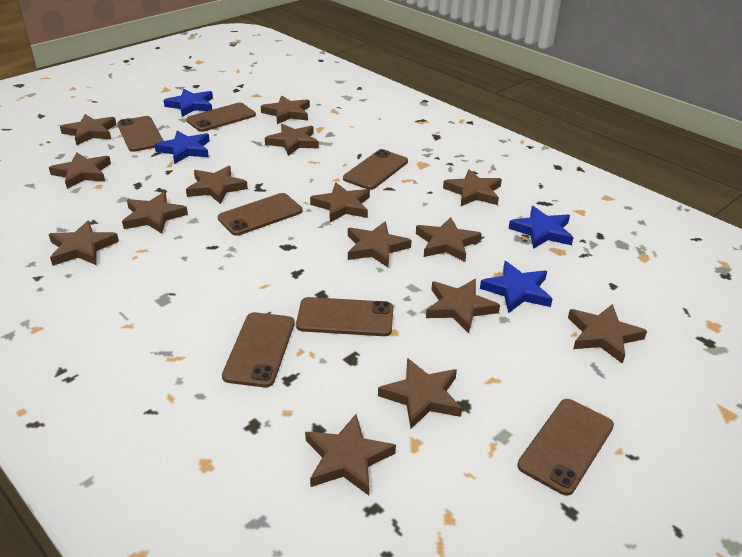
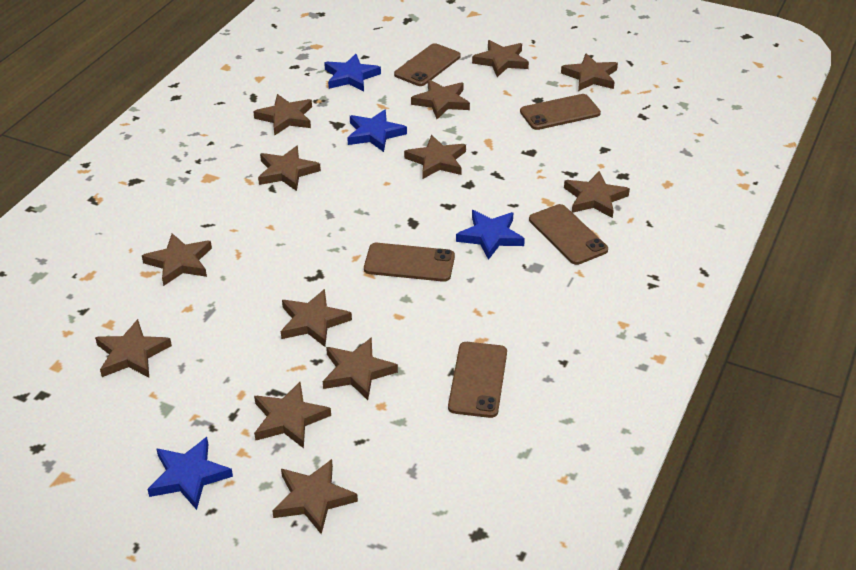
brown phone: 7 -> 5
brown star: 15 -> 13

